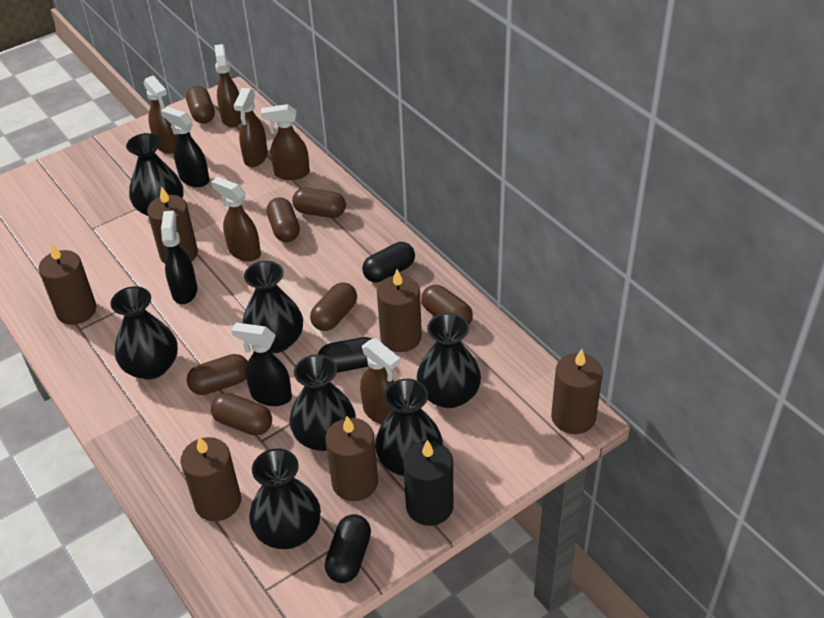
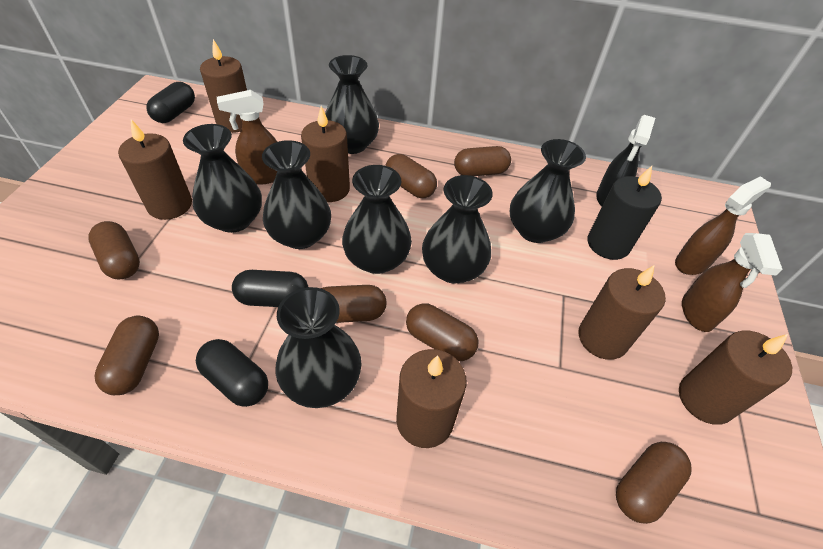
black spray bottle: 3 -> 1
brown spray bottle: 6 -> 3

